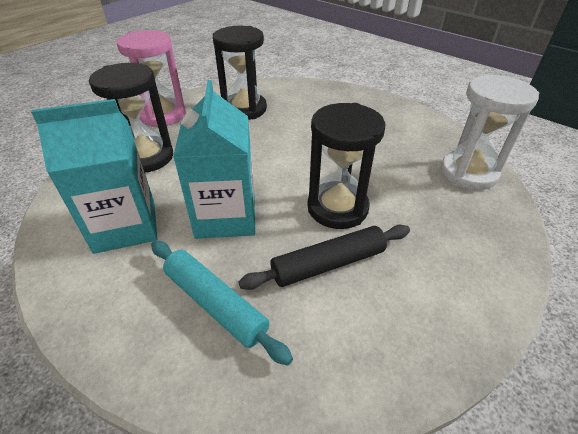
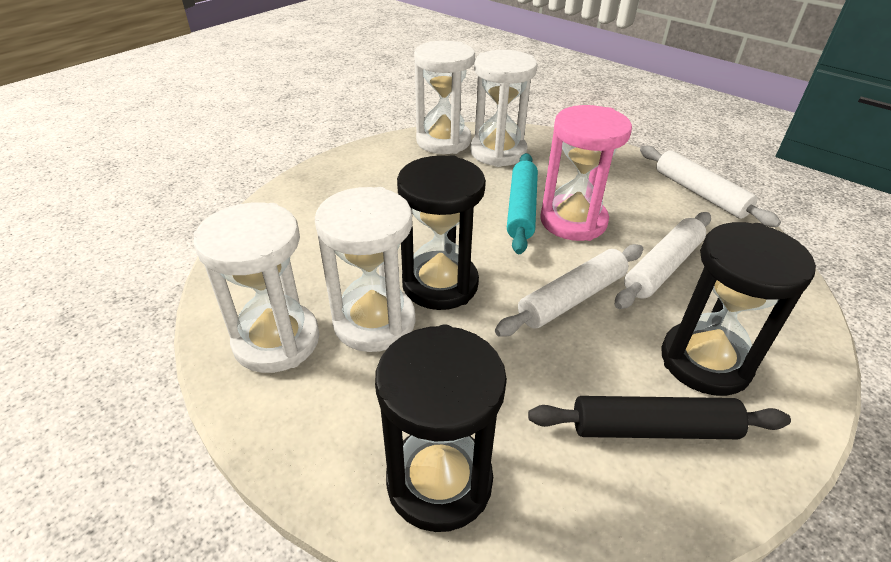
turquoise carton: 2 -> 0
white hourglass: 1 -> 4
white rolling pin: 0 -> 3

